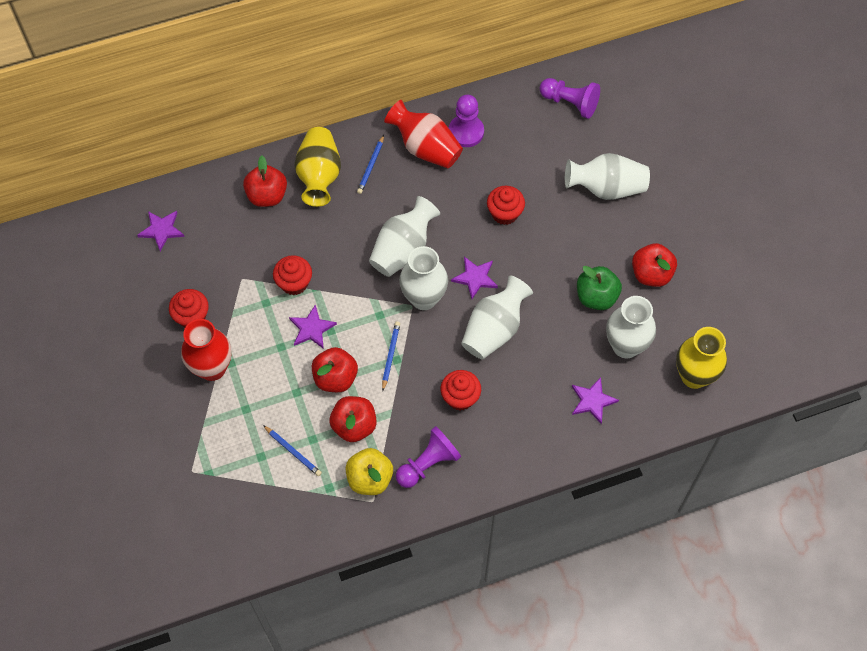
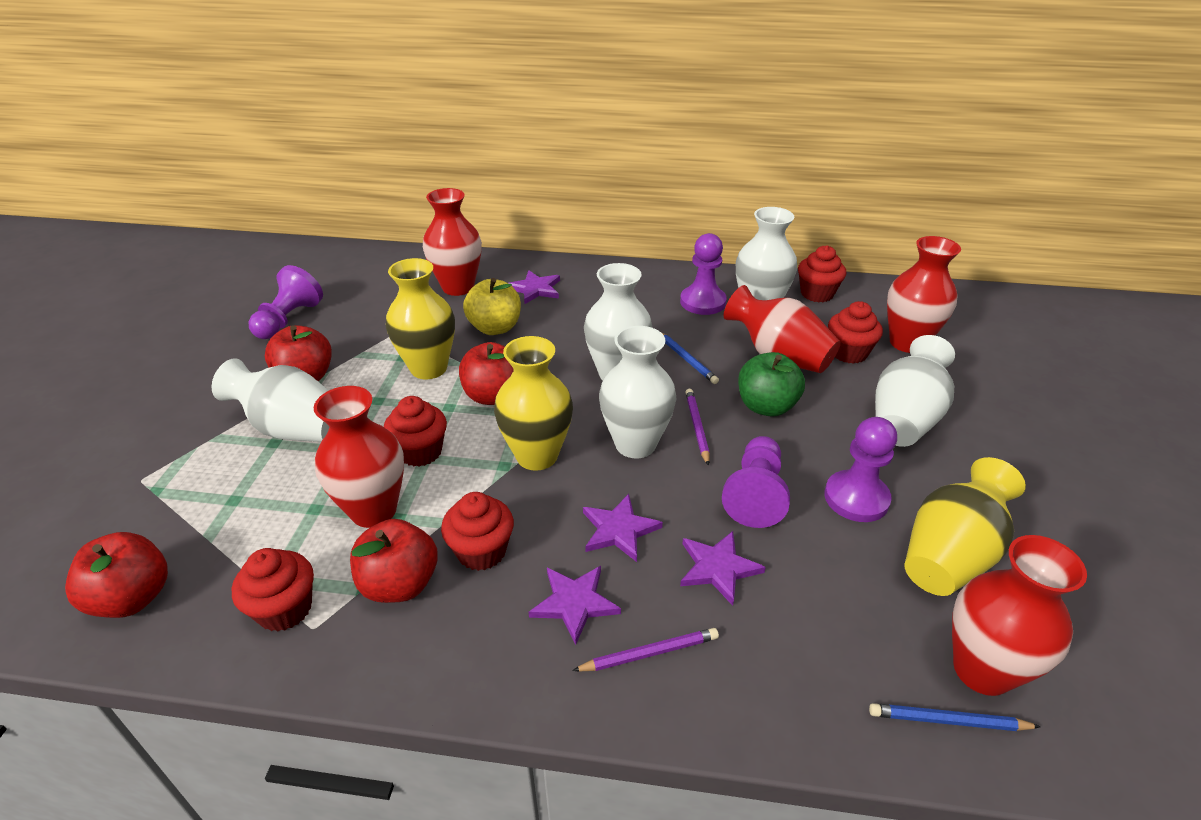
blue pencil: 3 -> 2
purple pawn: 3 -> 4
purple pencil: 0 -> 2
red cupcake: 4 -> 5
red vase: 2 -> 5
yellow vase: 2 -> 3

